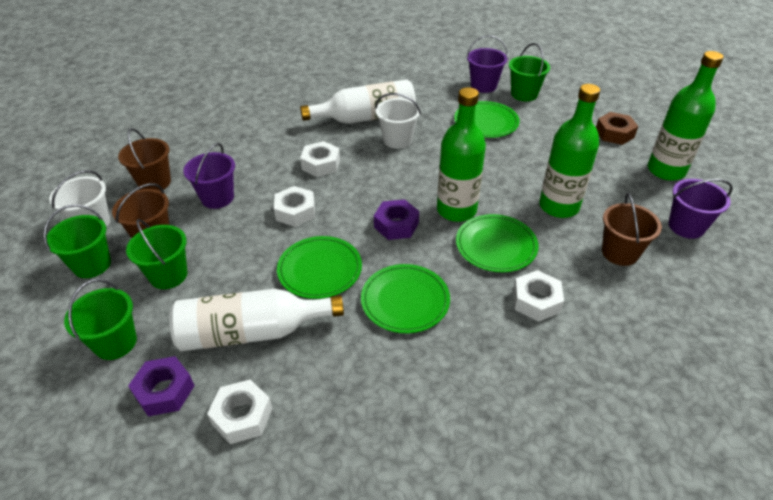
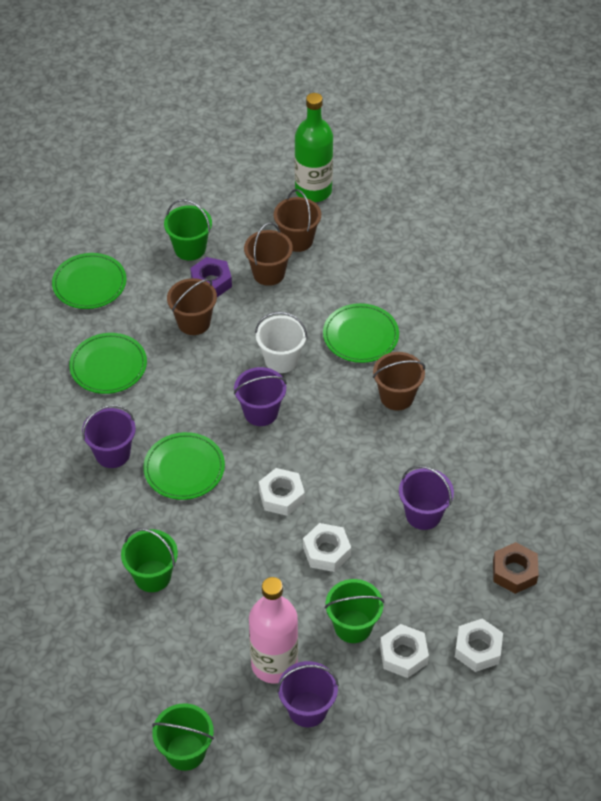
brown bucket: 3 -> 4
green bottle: 3 -> 1
pink bottle: 0 -> 1
purple bucket: 3 -> 4
purple nut: 2 -> 1
white bottle: 2 -> 0
white bucket: 2 -> 1

